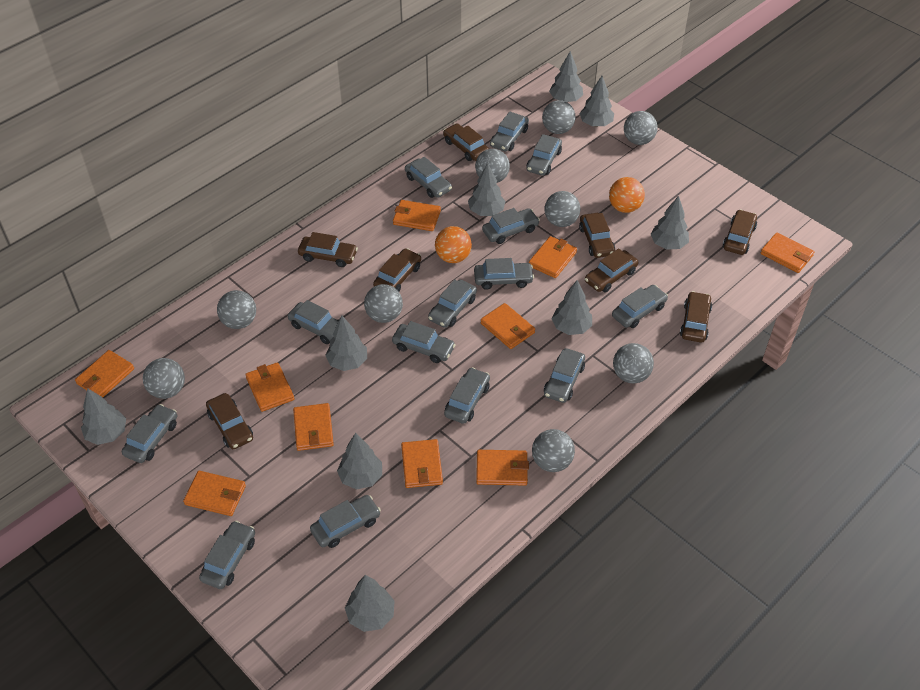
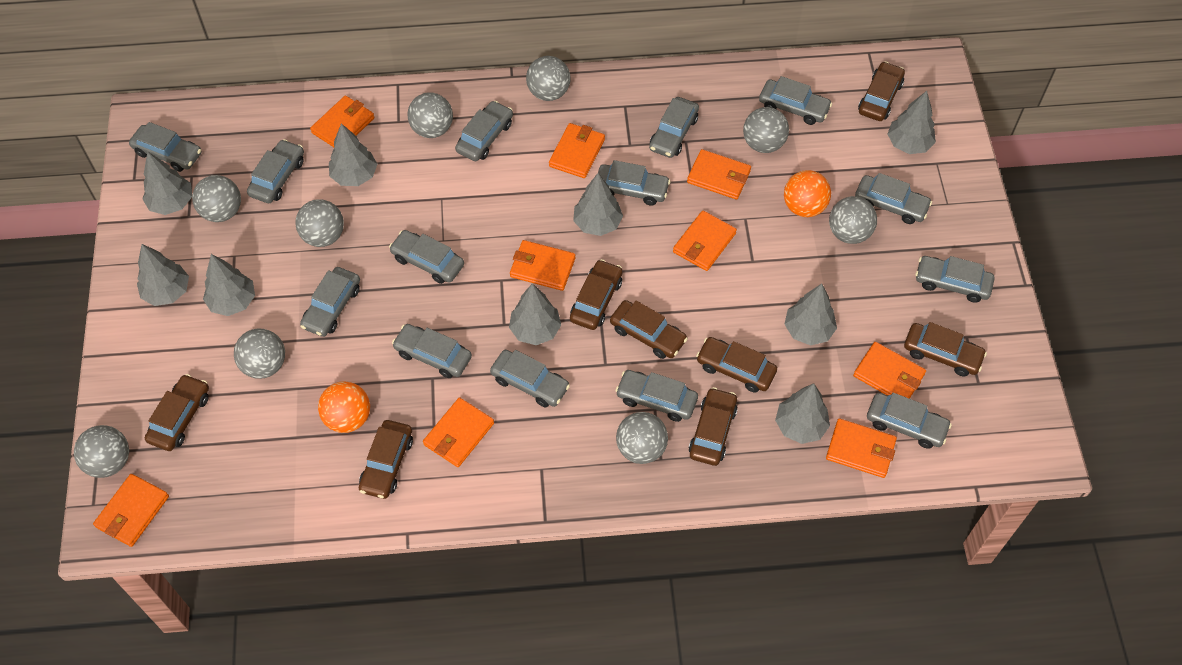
orange wallet: 10 -> 9

